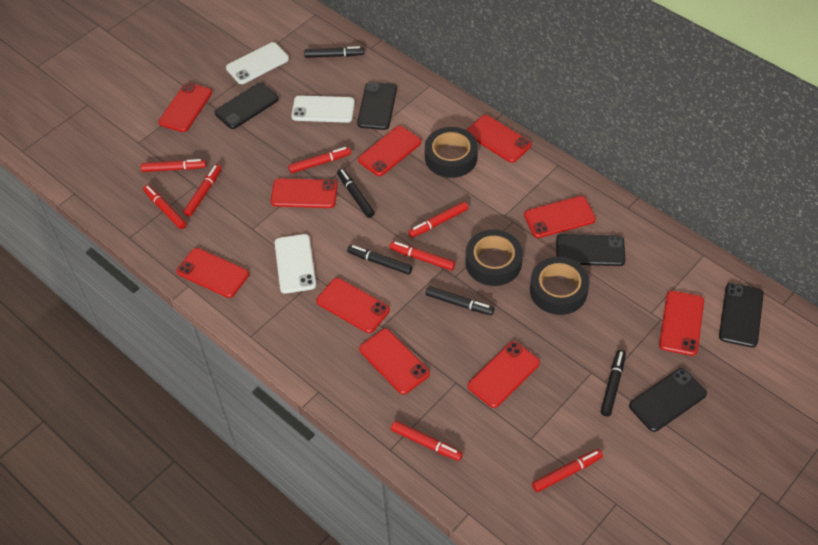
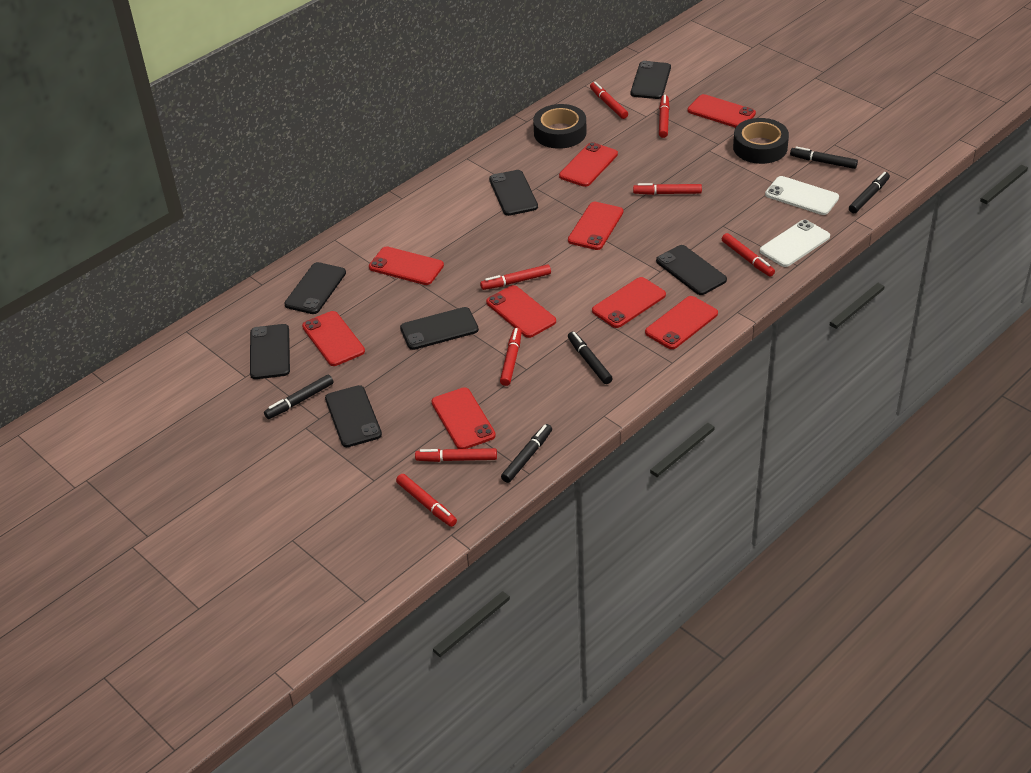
black phone: 5 -> 7
black tape: 3 -> 2
red phone: 10 -> 9
white phone: 3 -> 2

